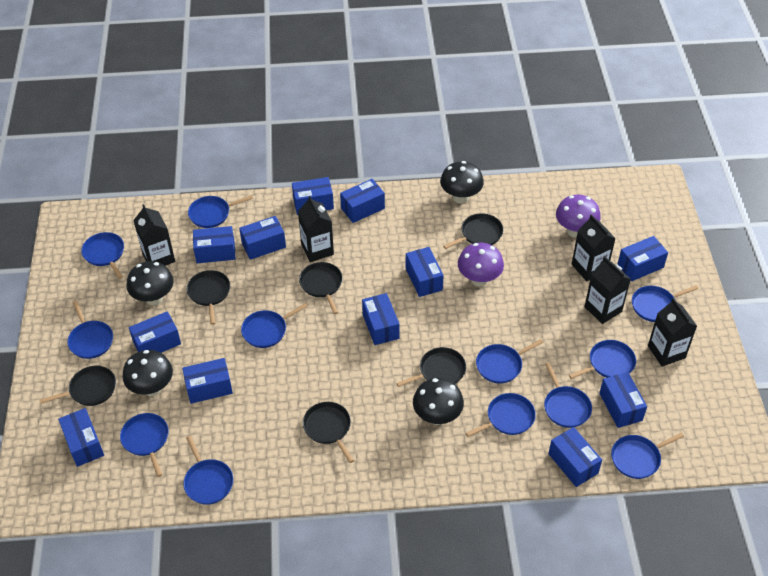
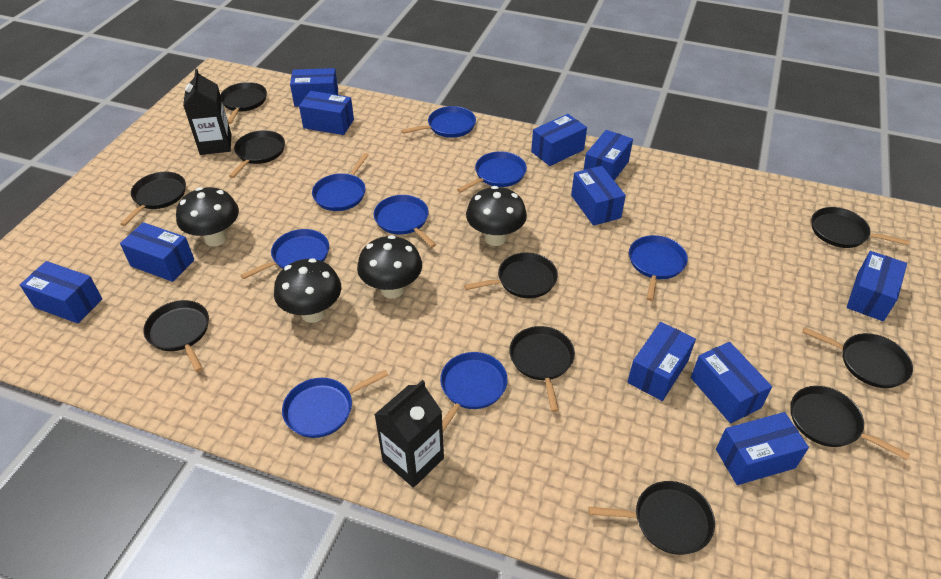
black carton: 5 -> 2
black pan: 6 -> 10
blue box: 12 -> 11
blue pan: 12 -> 8
purple mushroom: 2 -> 0

